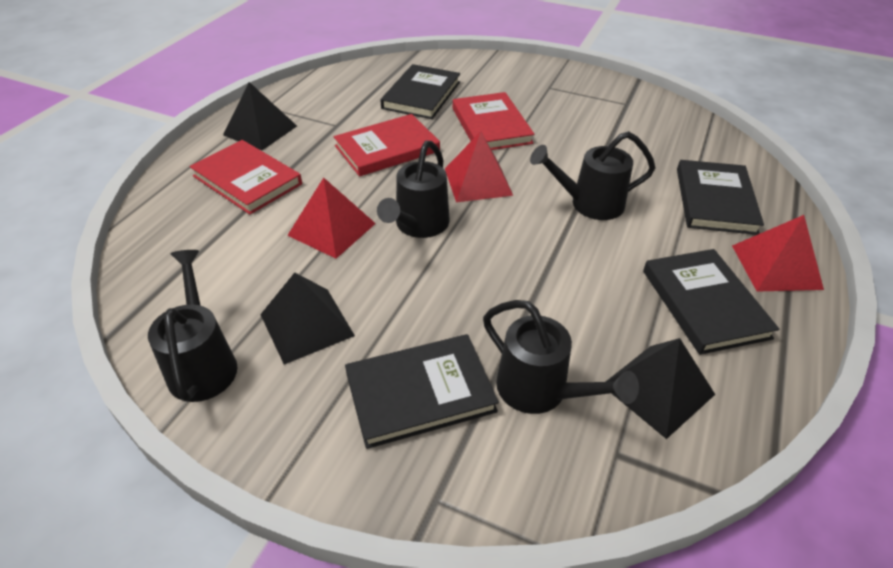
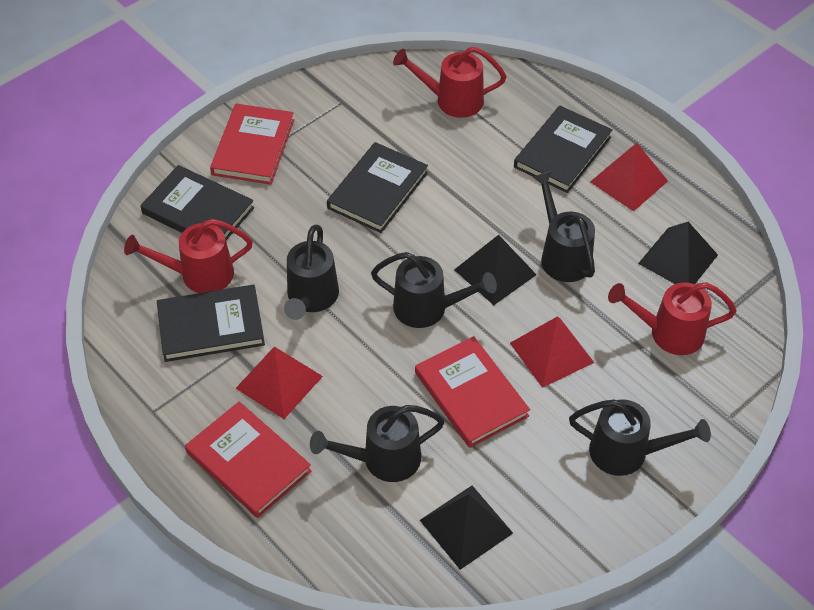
black watering can: 4 -> 5
red watering can: 0 -> 3

